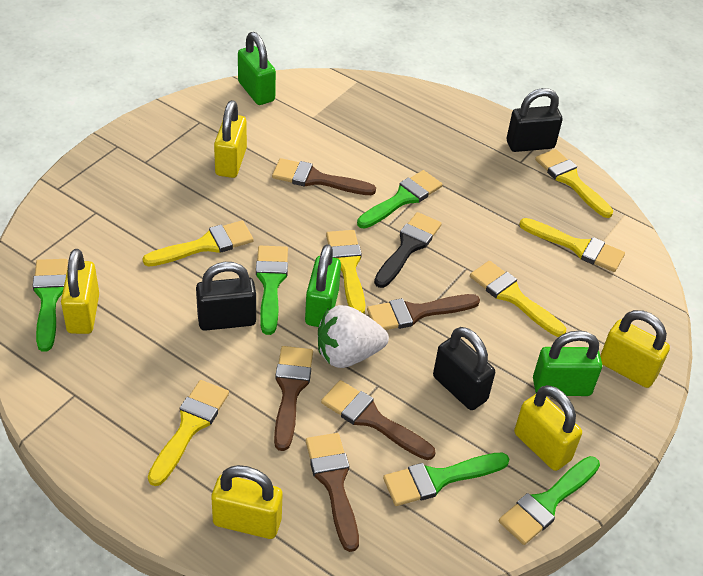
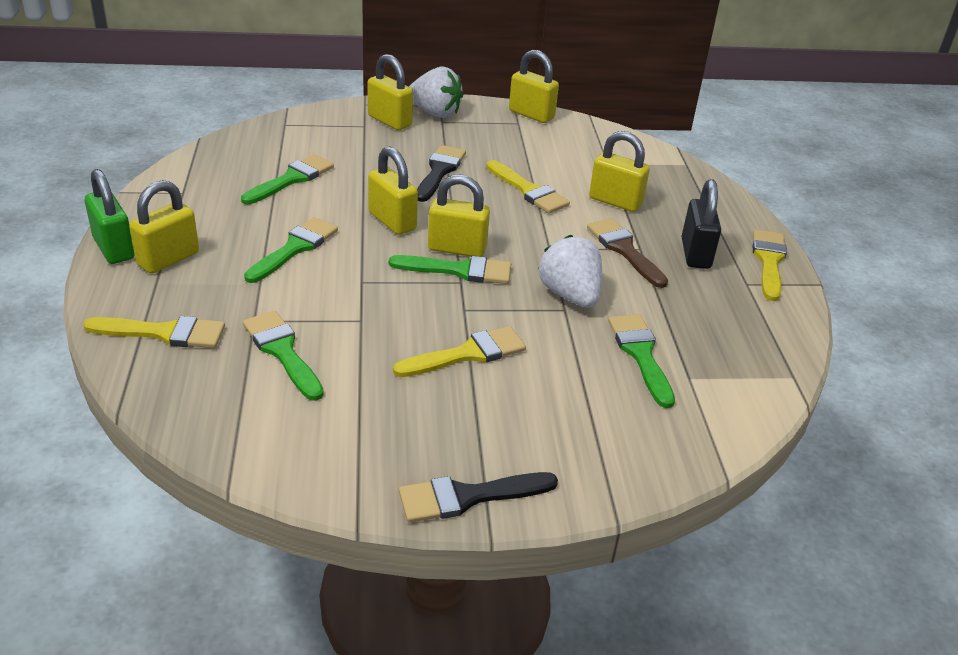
black brush: 1 -> 2
black padlock: 3 -> 1
brown brush: 5 -> 1
green padlock: 3 -> 1
white strawberry: 1 -> 2
yellow brush: 6 -> 4
yellow padlock: 5 -> 6

